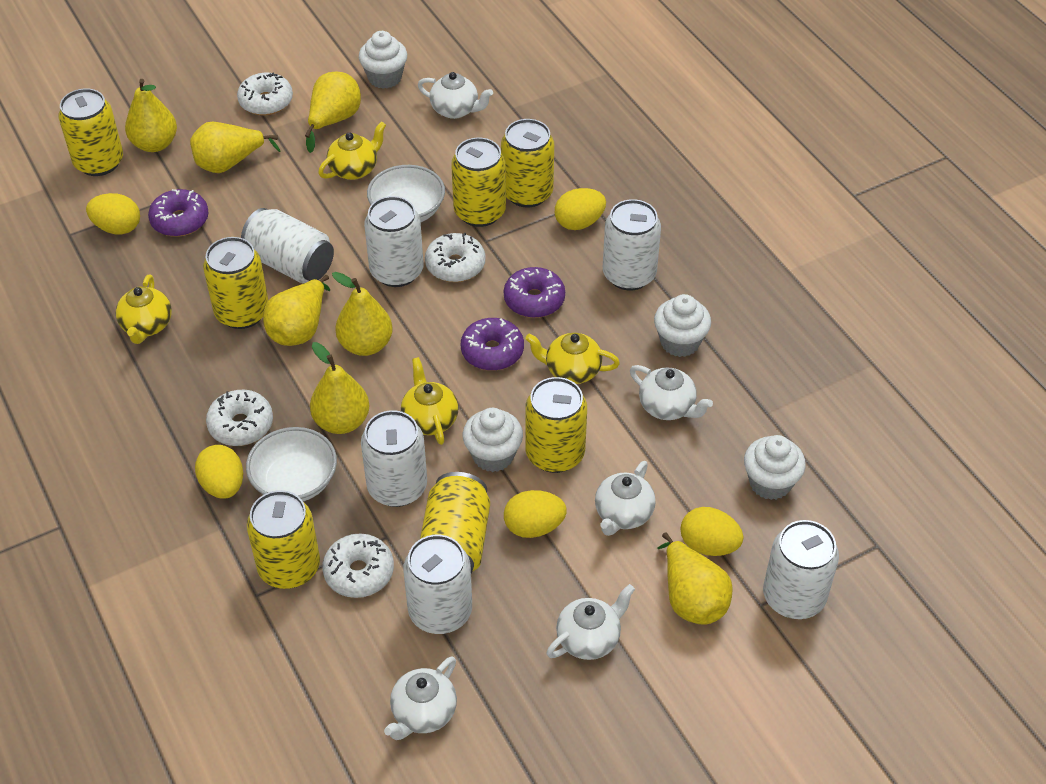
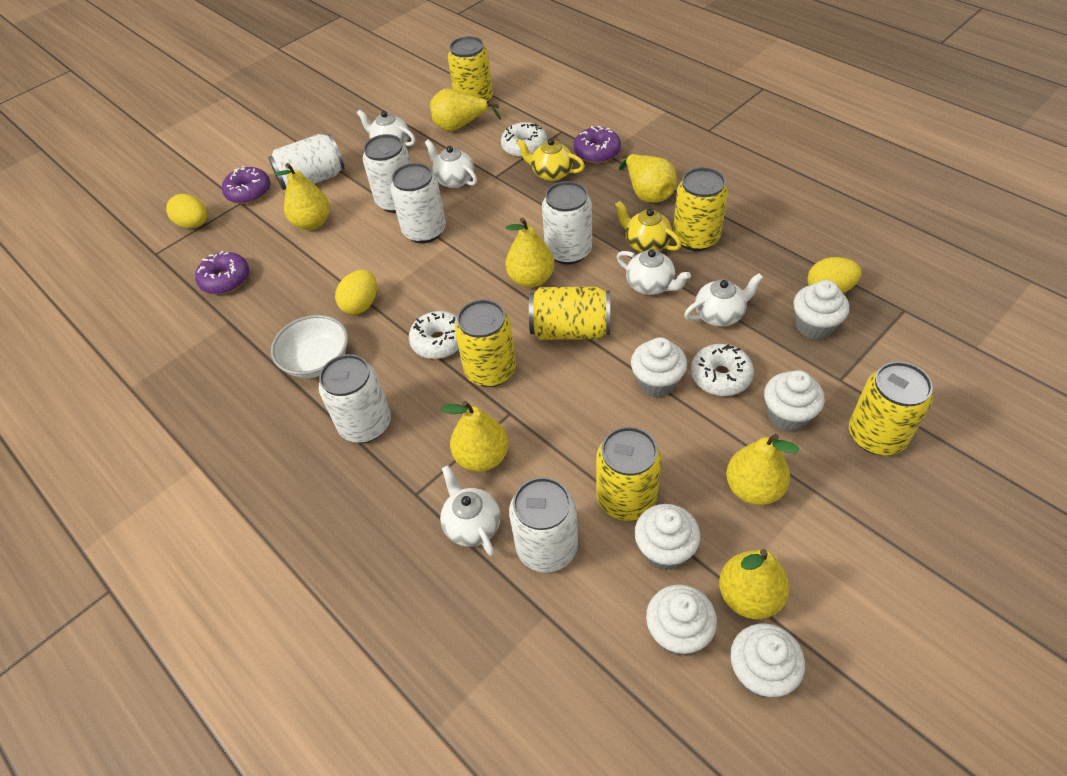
white bowl: 2 -> 1
white cupcake: 4 -> 6
white donut: 4 -> 3
yellow can: 7 -> 6
yellow egg: 5 -> 3
yellow teapot: 4 -> 2

